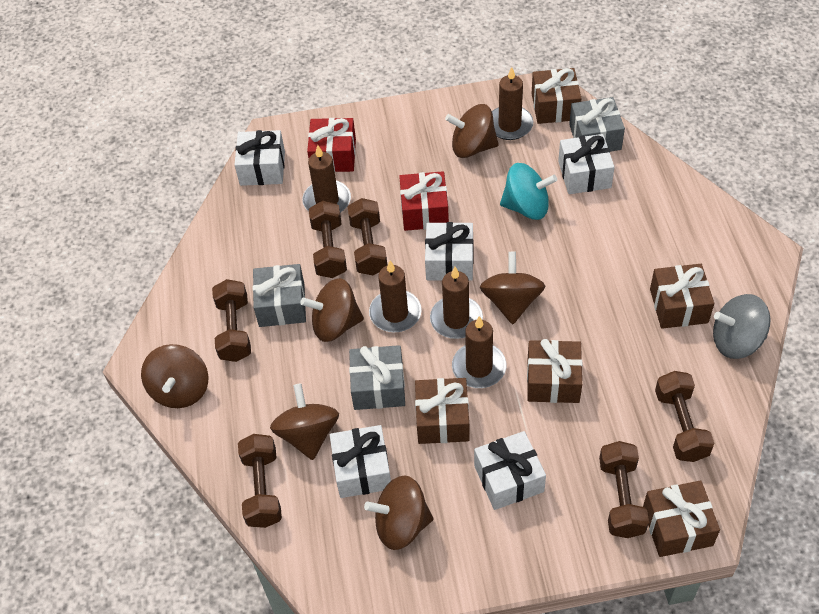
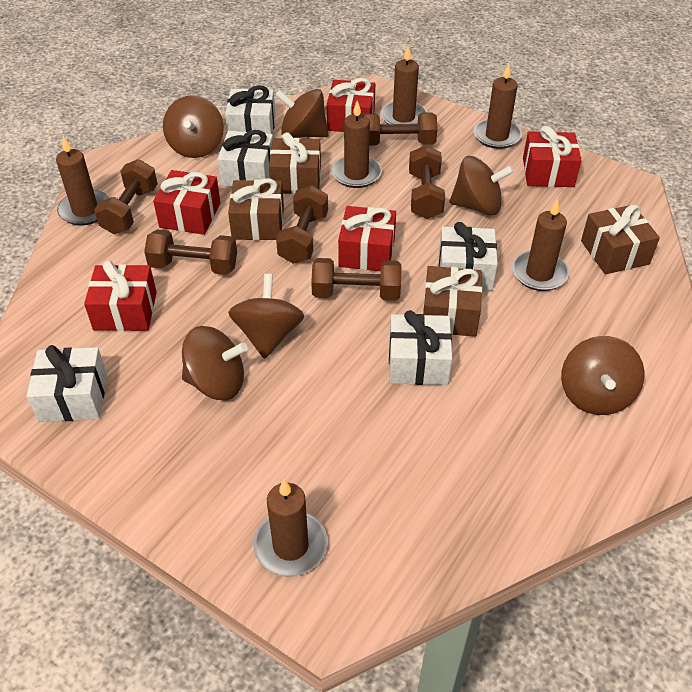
brown candle: 5 -> 6
brown gift: 5 -> 4
grey gift: 3 -> 0
grey spinning top: 1 -> 0
red gift: 2 -> 5
turquoise spinning top: 1 -> 0

